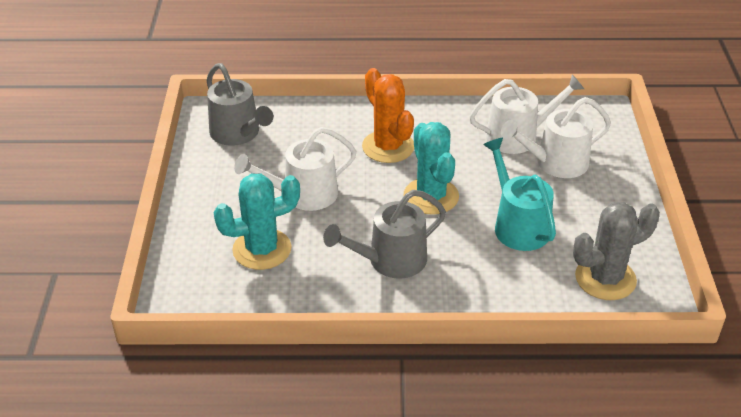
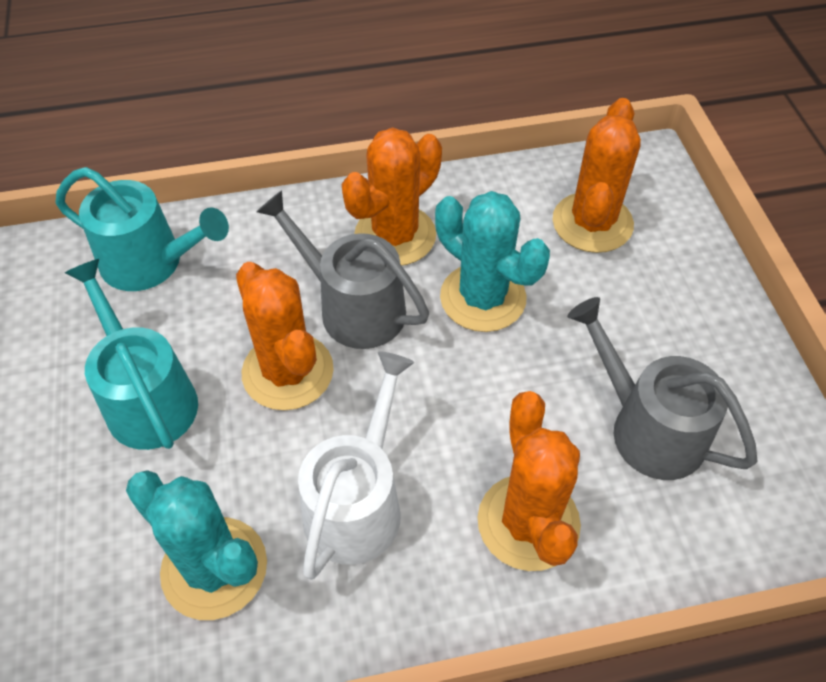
grey cactus: 1 -> 0
orange cactus: 1 -> 4
turquoise watering can: 1 -> 2
white watering can: 3 -> 1

